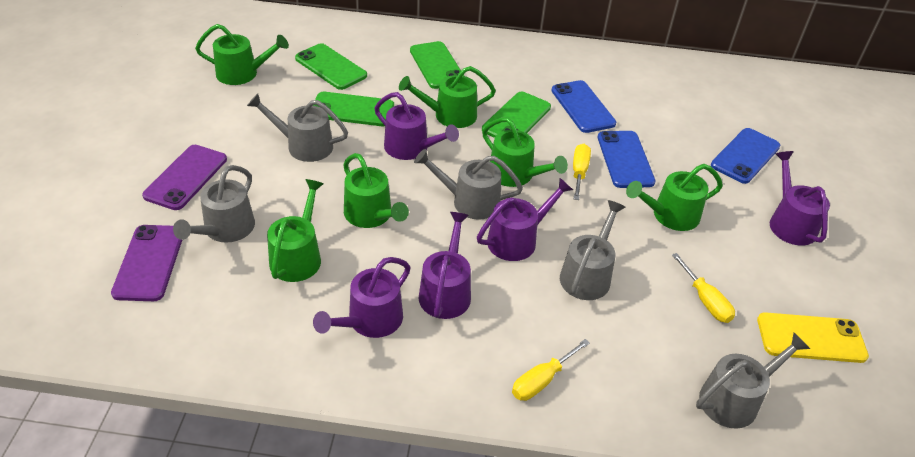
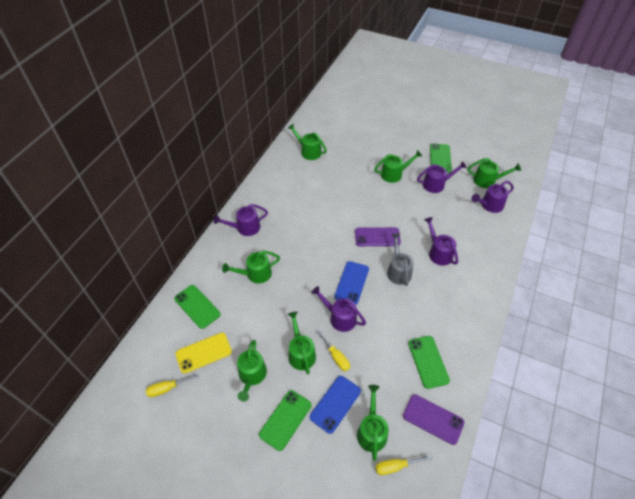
blue phone: 3 -> 2
green watering can: 6 -> 7
grey watering can: 5 -> 1

